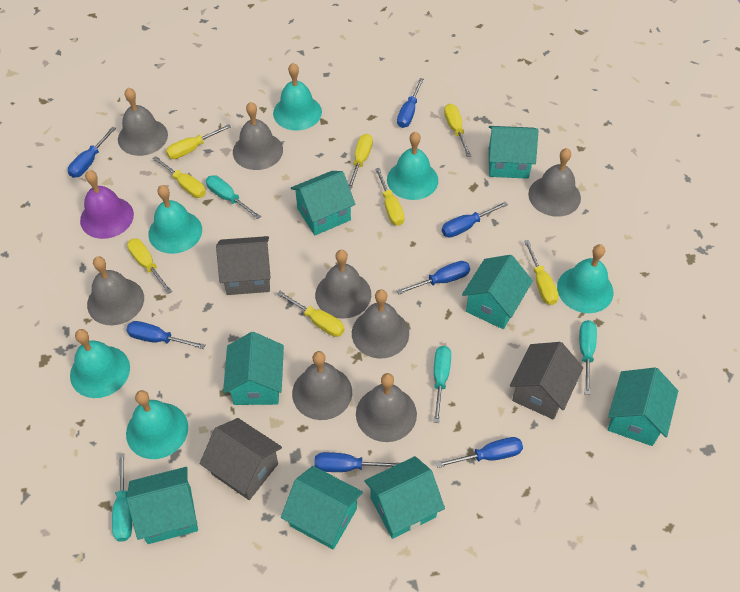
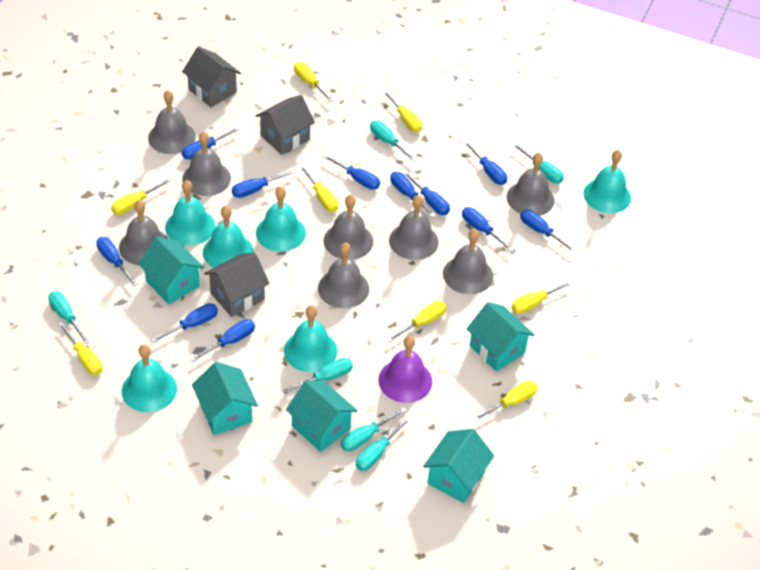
blue screwdriver: 7 -> 11
turquoise house: 8 -> 5
turquoise screwdriver: 4 -> 6

